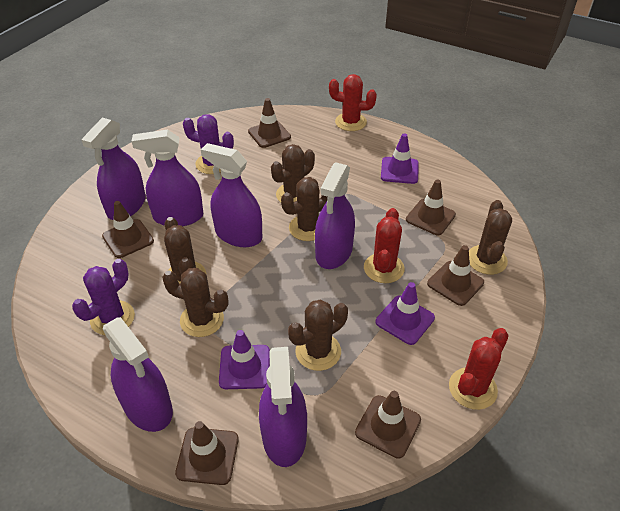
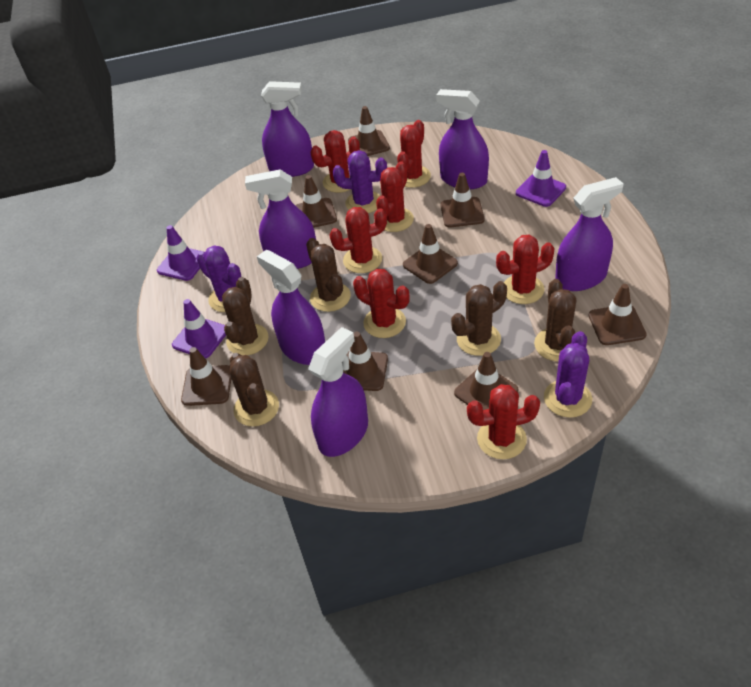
brown cactus: 6 -> 5
brown traffic cone: 6 -> 8
purple cactus: 2 -> 3
red cactus: 3 -> 7

